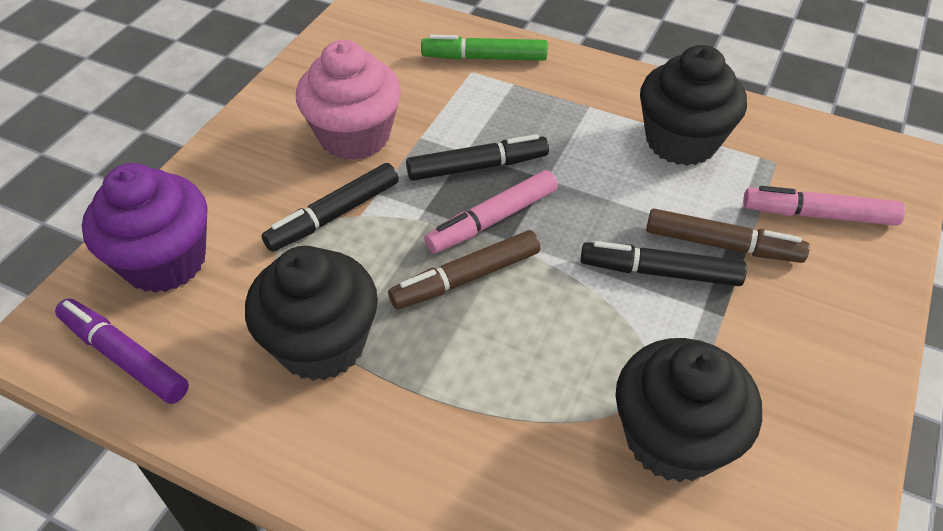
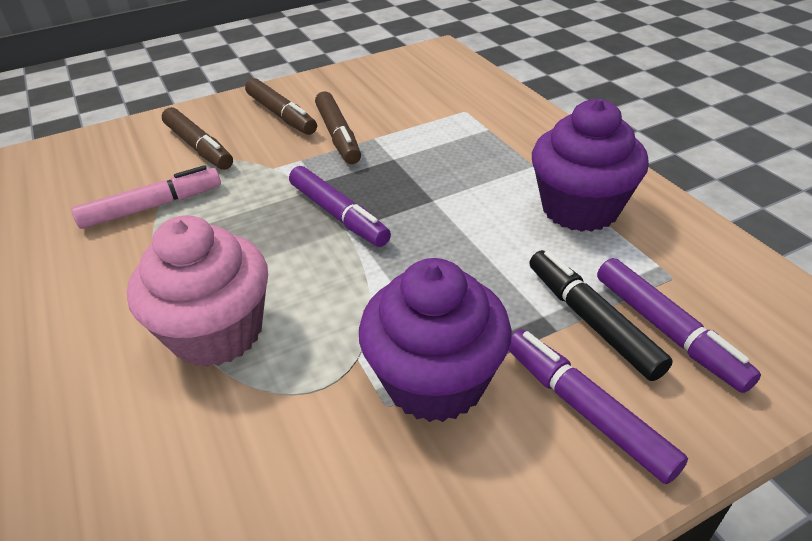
black cupcake: 3 -> 0
black marker: 3 -> 1
brown marker: 2 -> 3
green marker: 1 -> 0
pink marker: 2 -> 1
purple cupcake: 1 -> 2
purple marker: 1 -> 3

